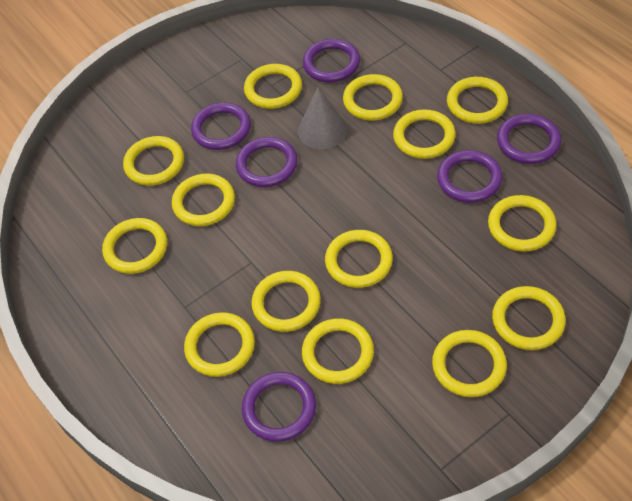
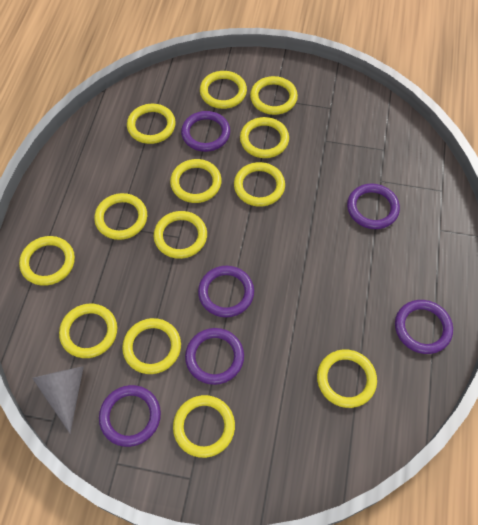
yellow ring: 14 -> 13

